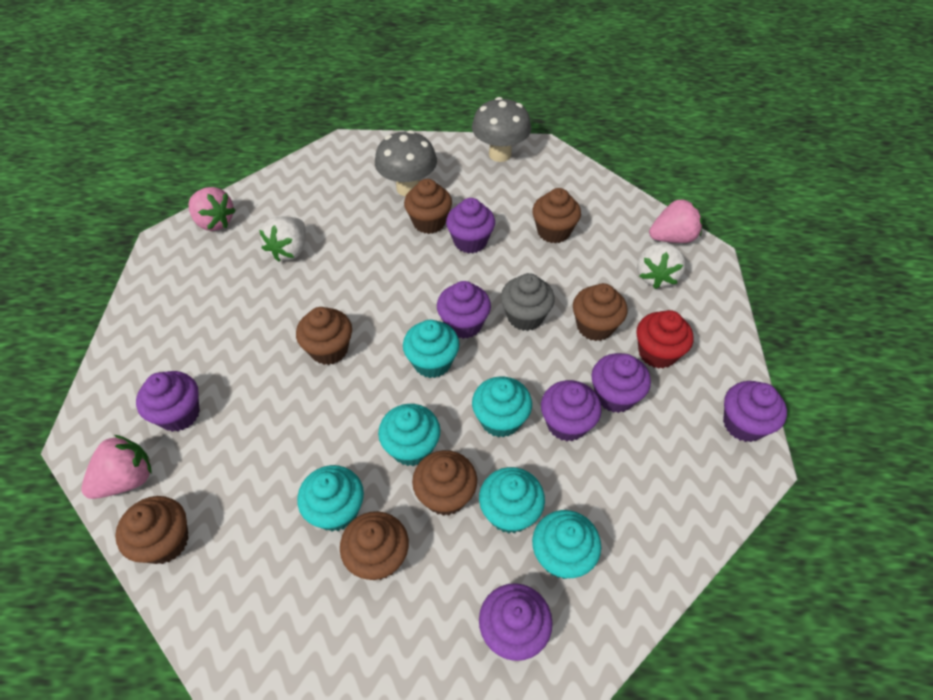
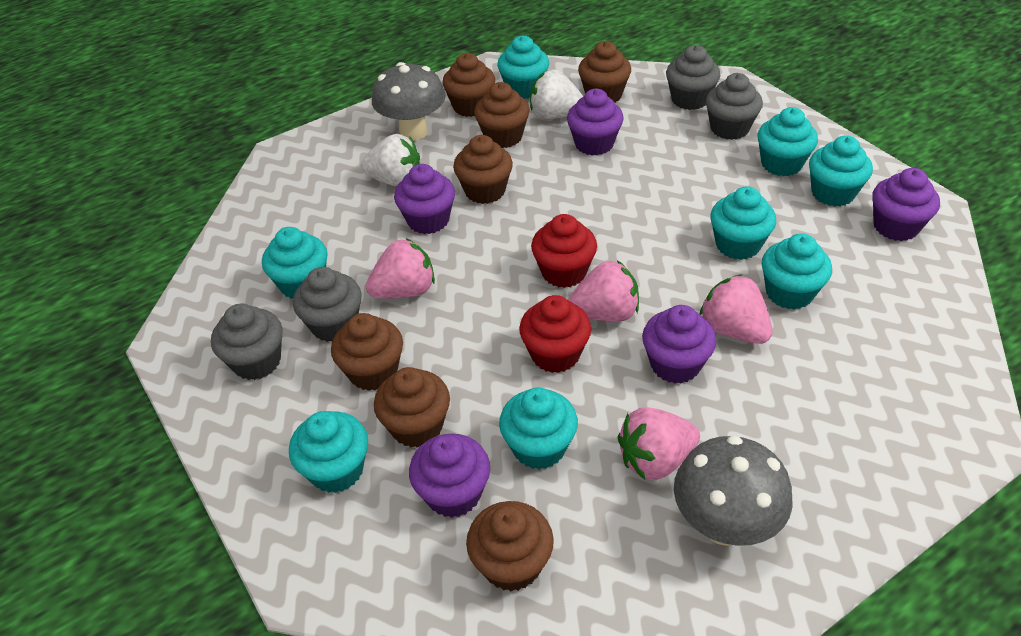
grey cupcake: 1 -> 4
pink strawberry: 3 -> 4
purple cupcake: 7 -> 5
red cupcake: 1 -> 2
turquoise cupcake: 6 -> 8

